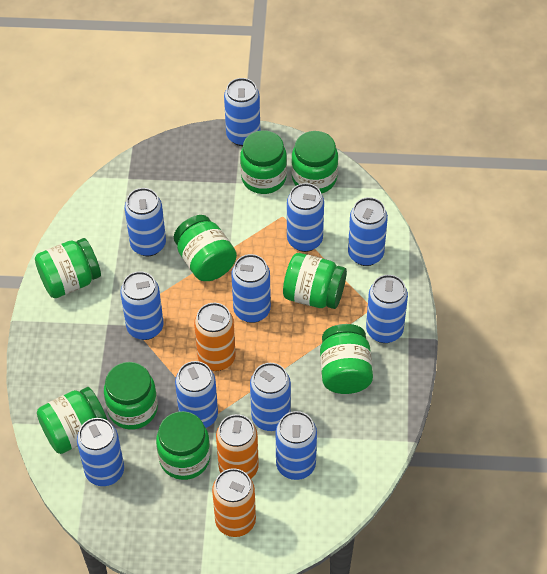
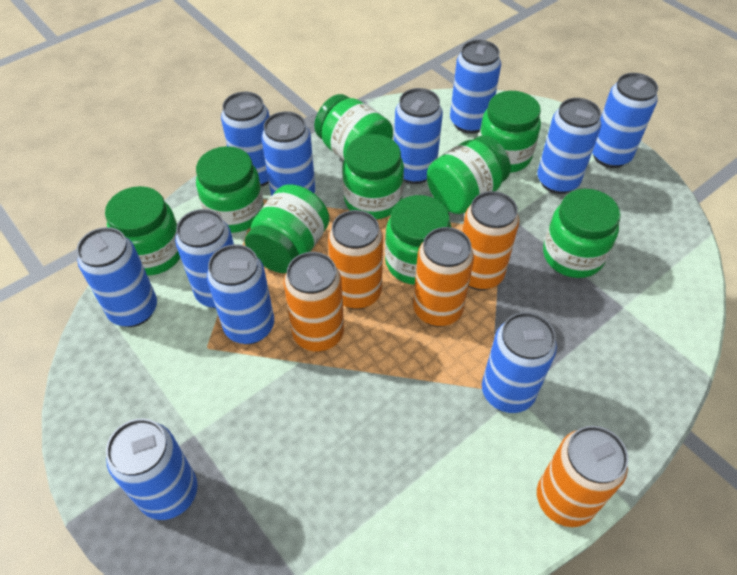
orange can: 3 -> 5

